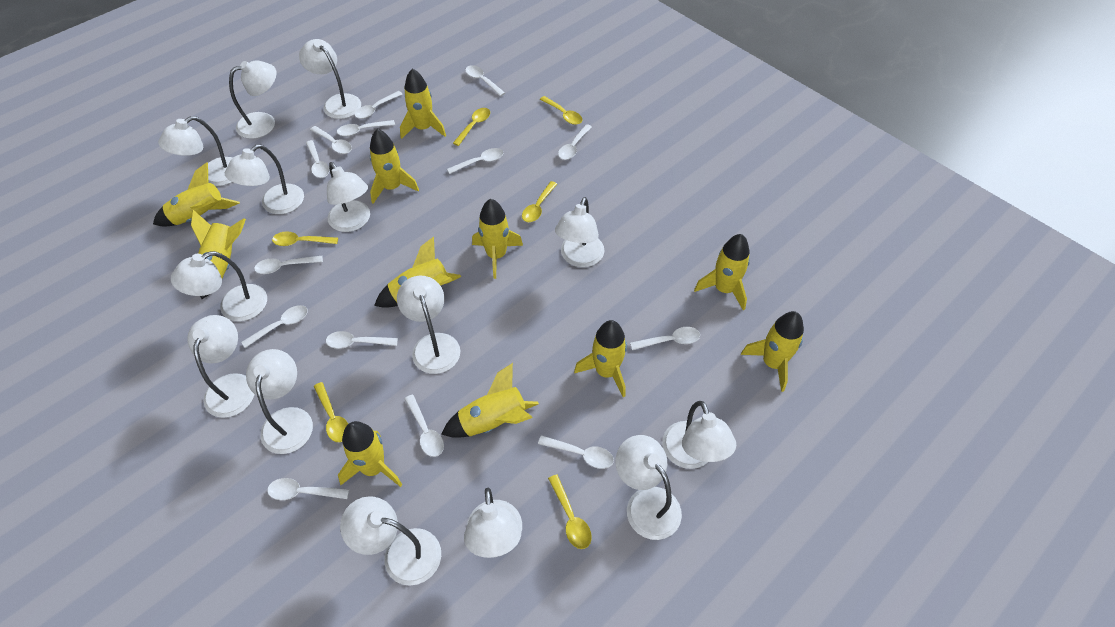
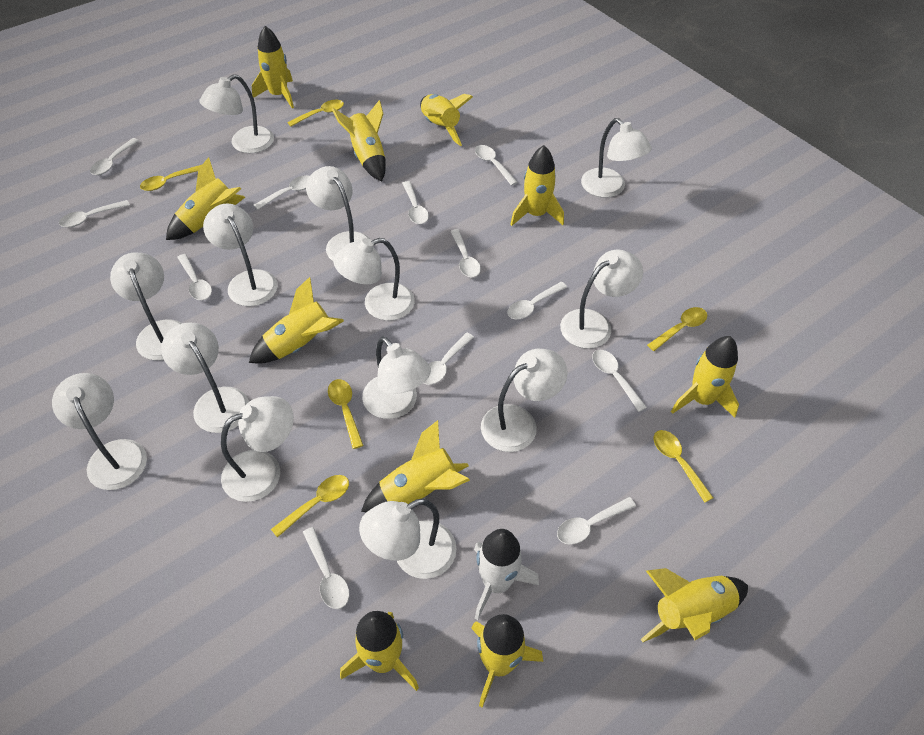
white lamp: 14 -> 13
white rocket: 0 -> 1
white spoon: 14 -> 12

